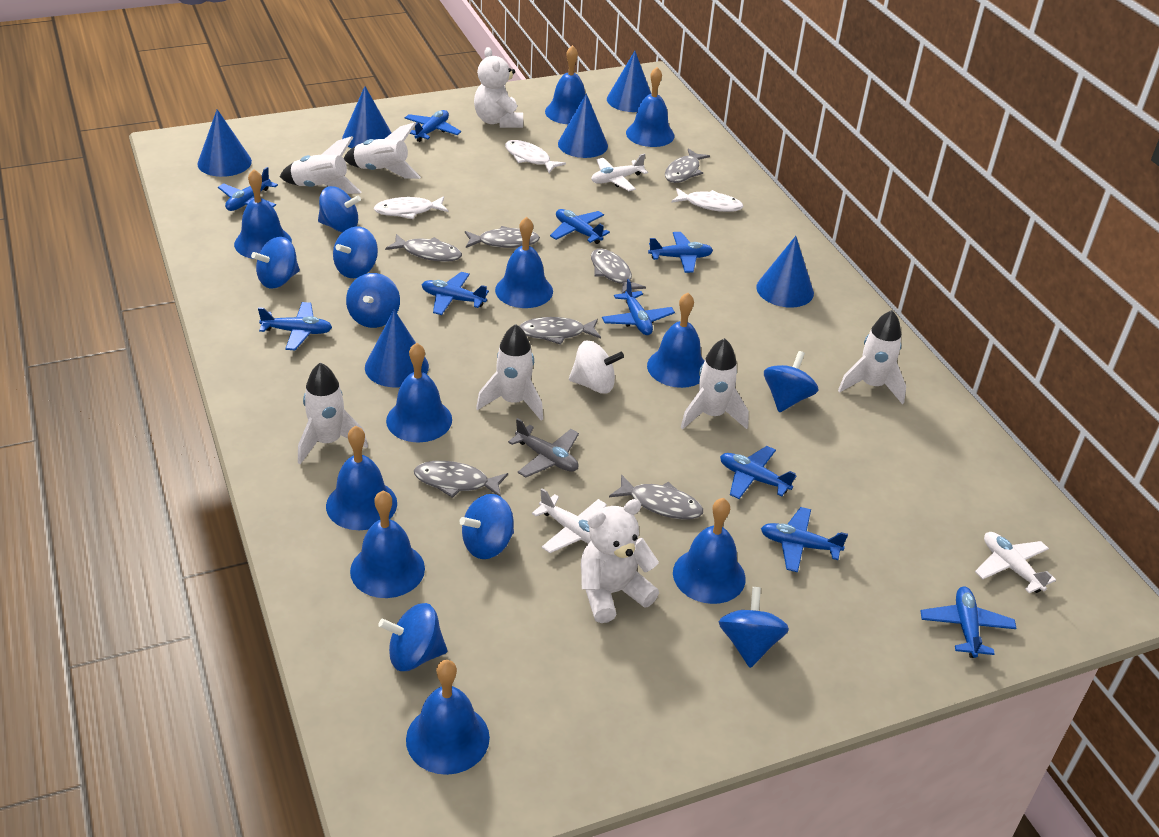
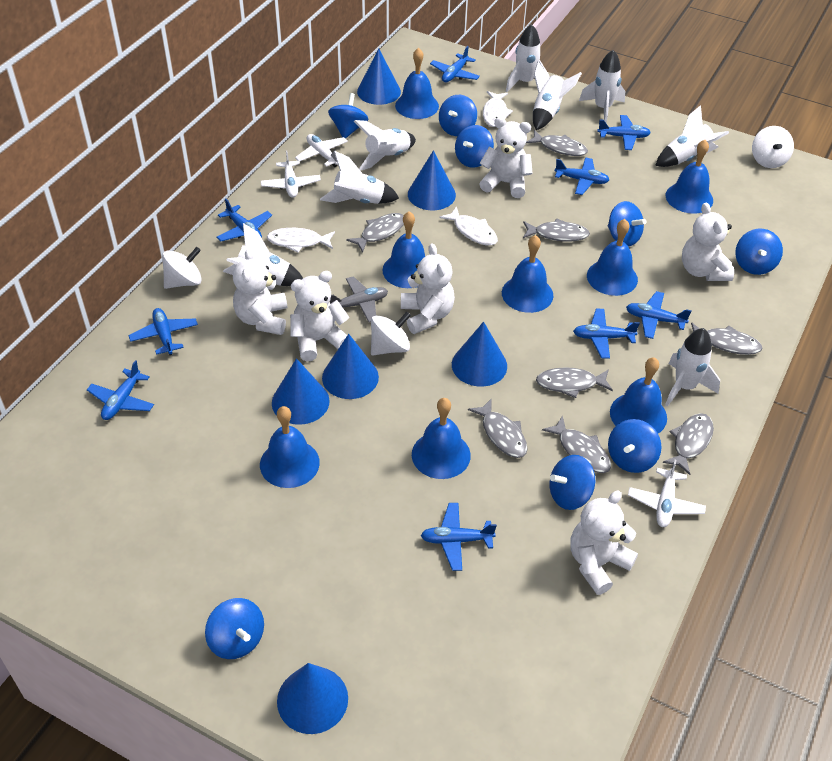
blue bell: 10 -> 8
blue plane: 10 -> 9
grey fish: 7 -> 8
white rocket: 6 -> 8
white spinning top: 1 -> 3
white teddy bear: 2 -> 6

